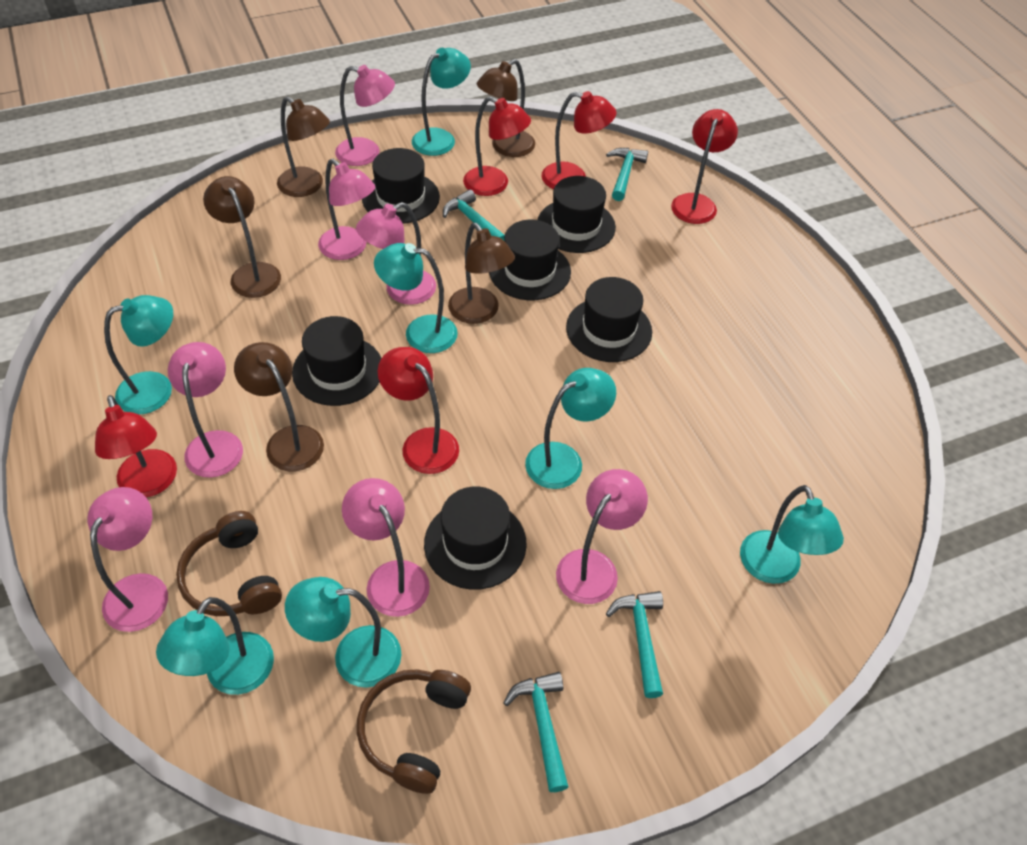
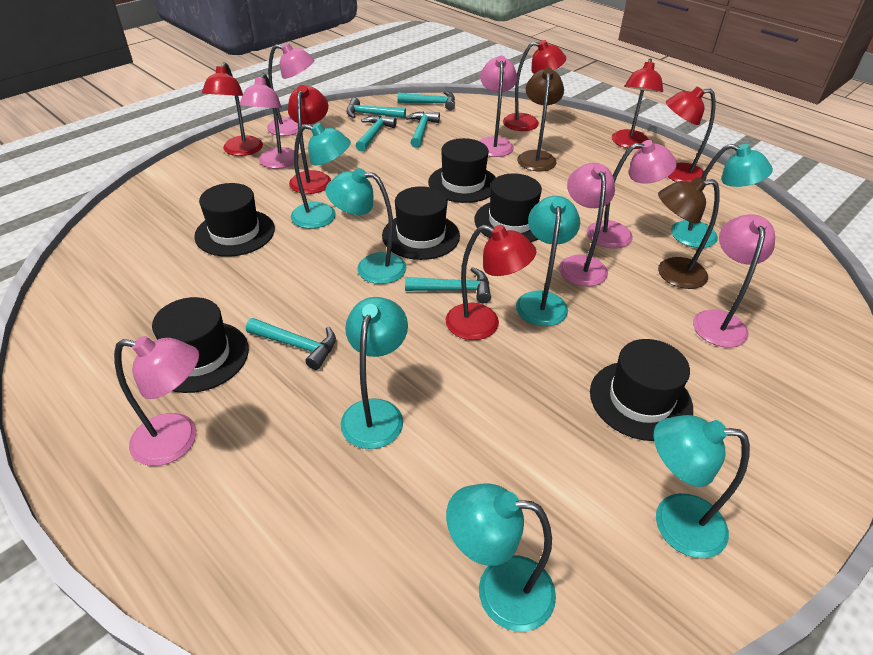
brown headphones: 2 -> 0
brown lamp: 5 -> 2
red lamp: 5 -> 6
turquoise hammer: 4 -> 6

